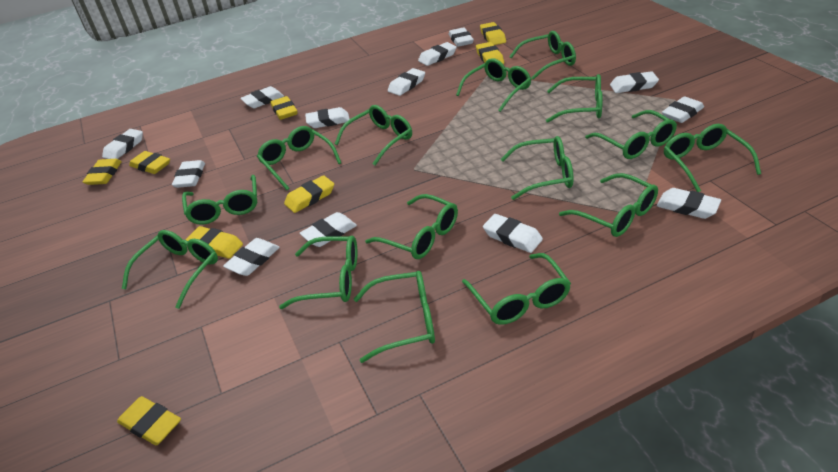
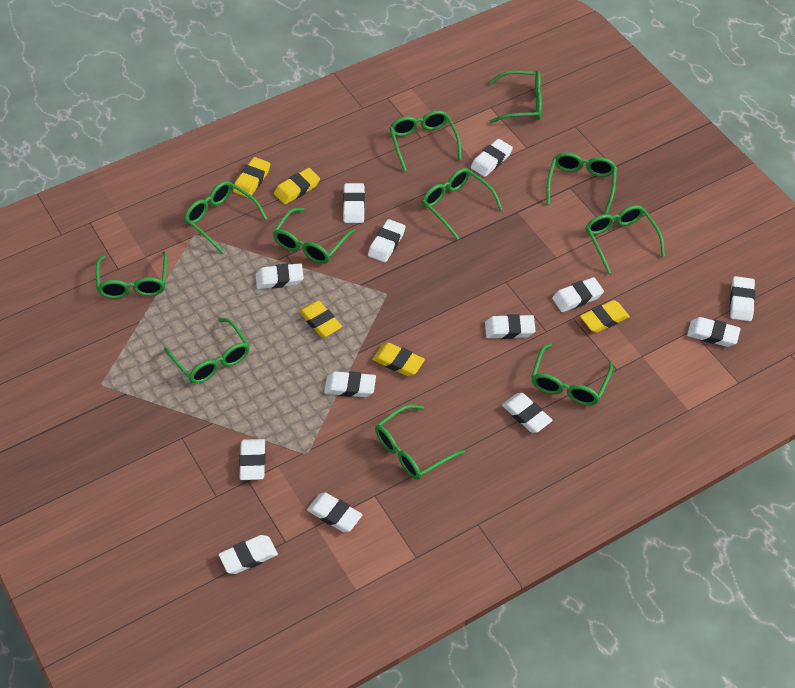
green glasses: 15 -> 11
yellow eraser: 8 -> 5

